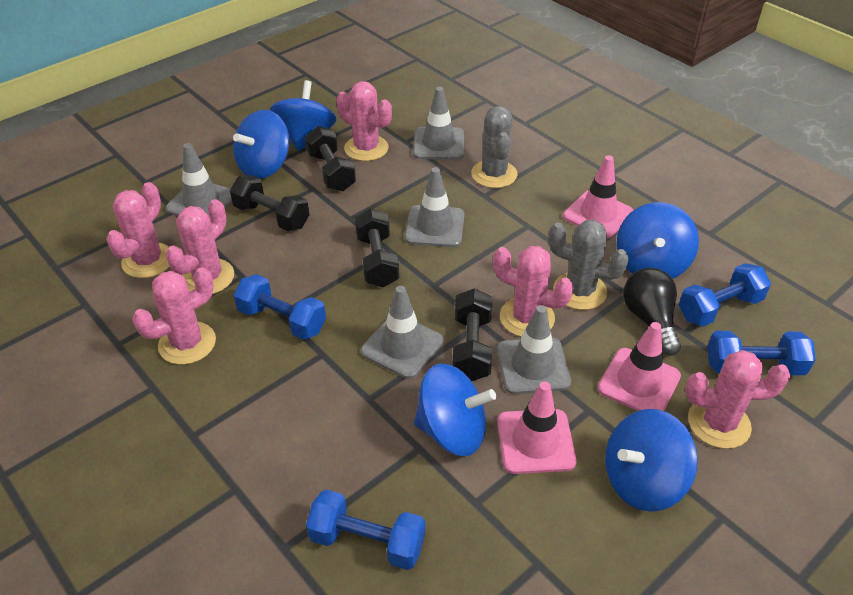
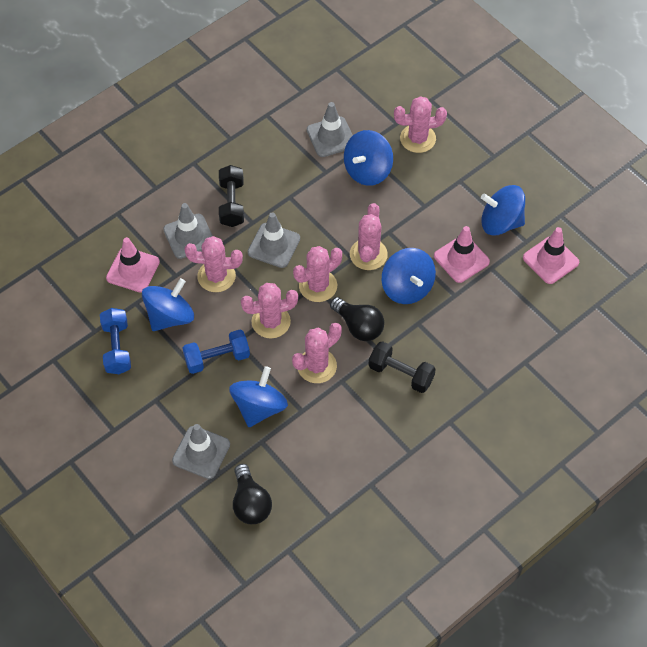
black dumbbell: 4 -> 2
black light bulb: 1 -> 2
blue dumbbell: 4 -> 2
grey cactus: 2 -> 0
grey traffic cone: 5 -> 4

